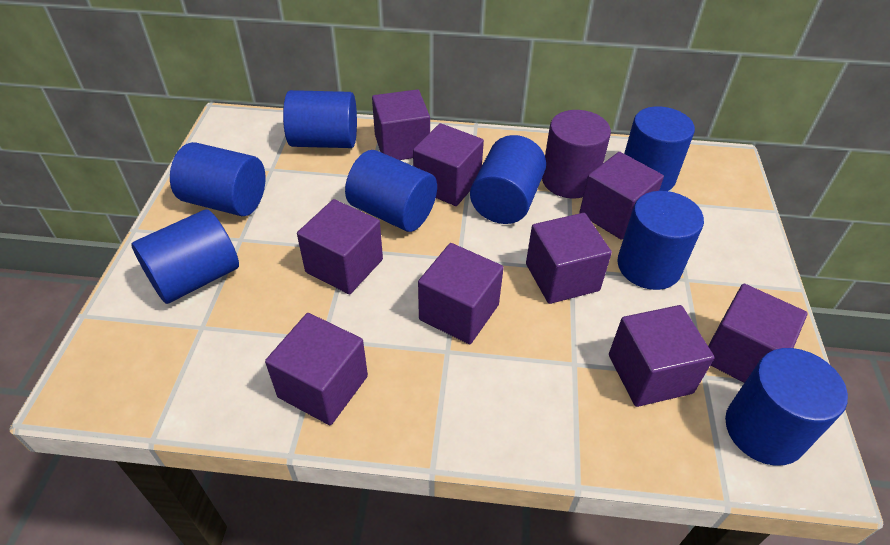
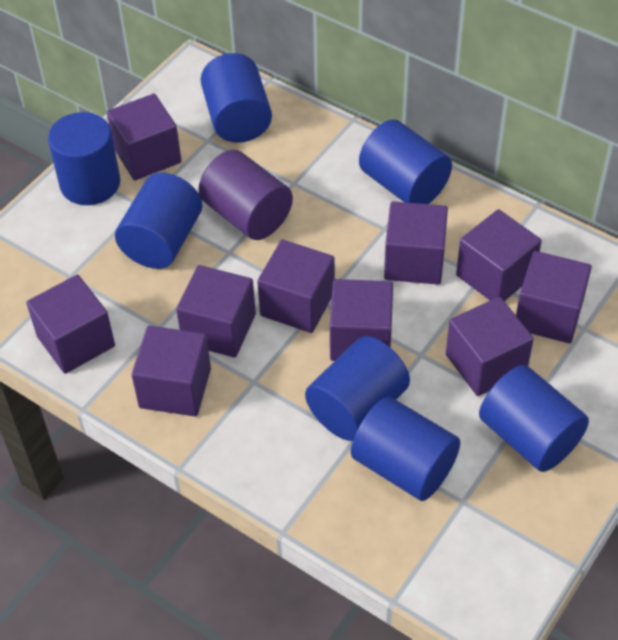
blue cylinder: 8 -> 7
purple cube: 9 -> 10

